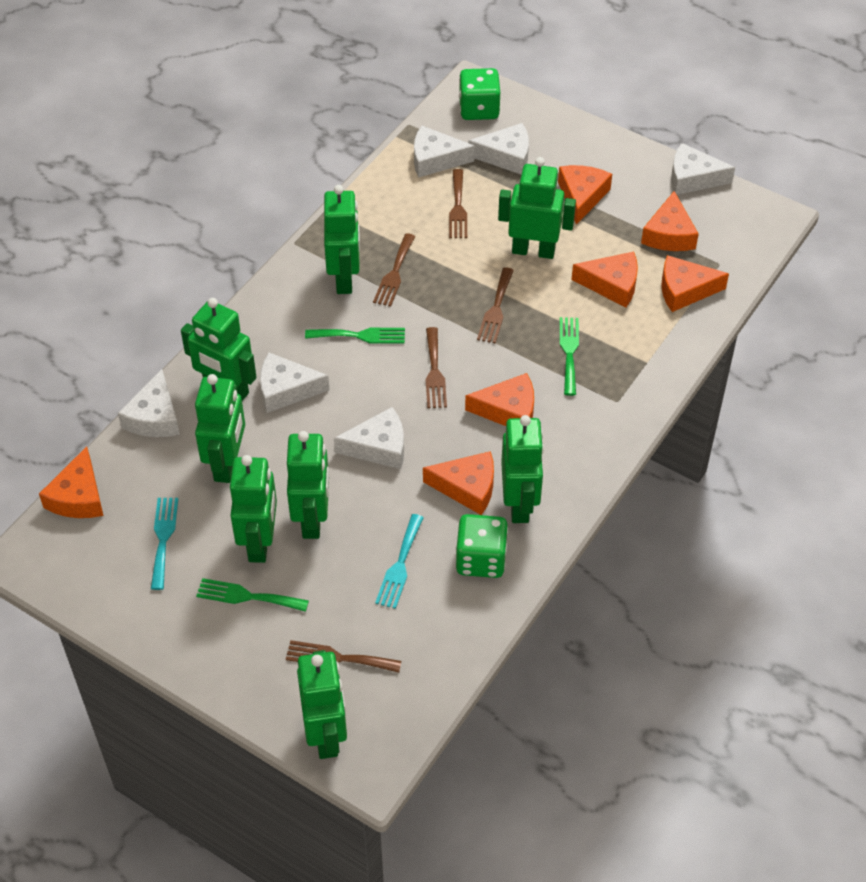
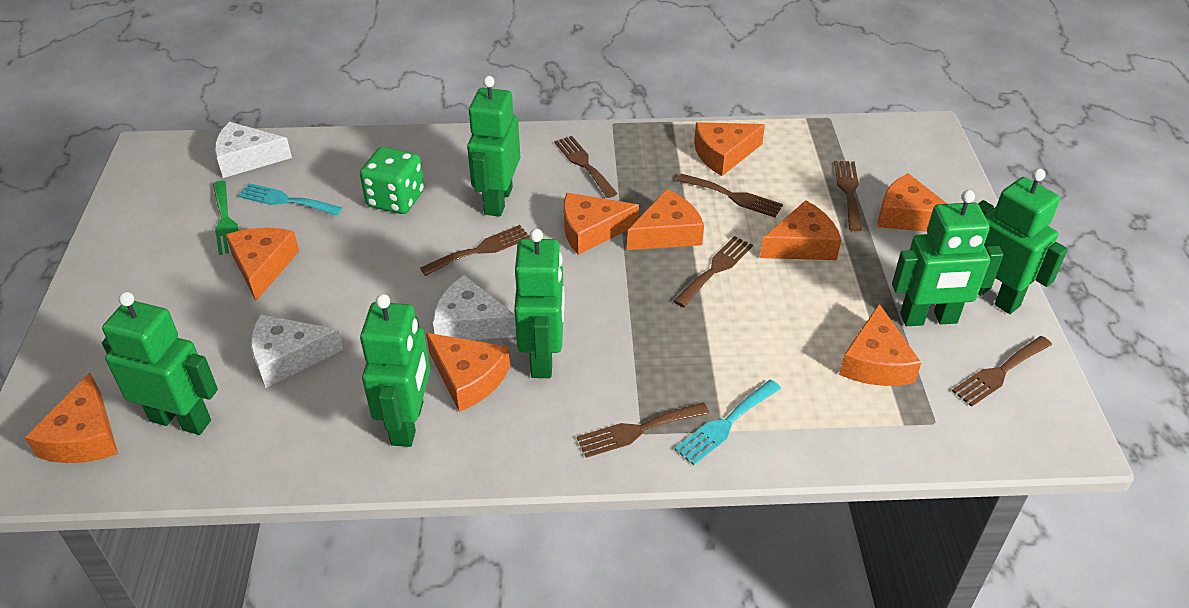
brown fork: 5 -> 7
green dice: 2 -> 1
green fork: 3 -> 1
green robot: 8 -> 6
orange cheese: 7 -> 9
white cheese: 6 -> 3

